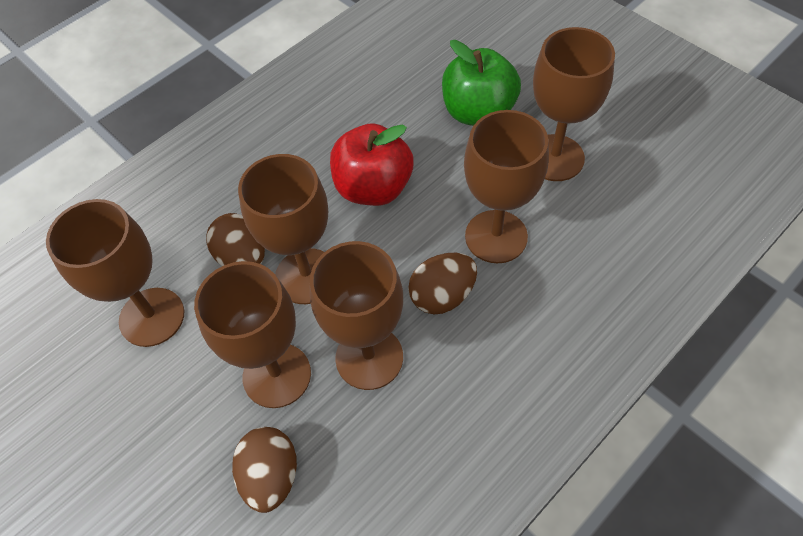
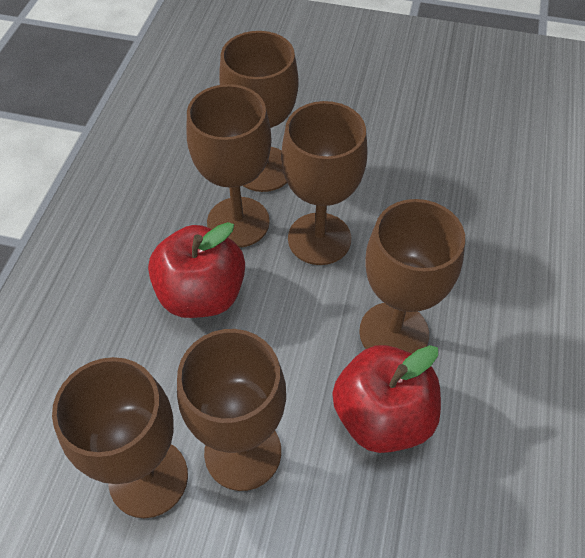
brown egg: 3 -> 0
green apple: 1 -> 0
red apple: 1 -> 2

